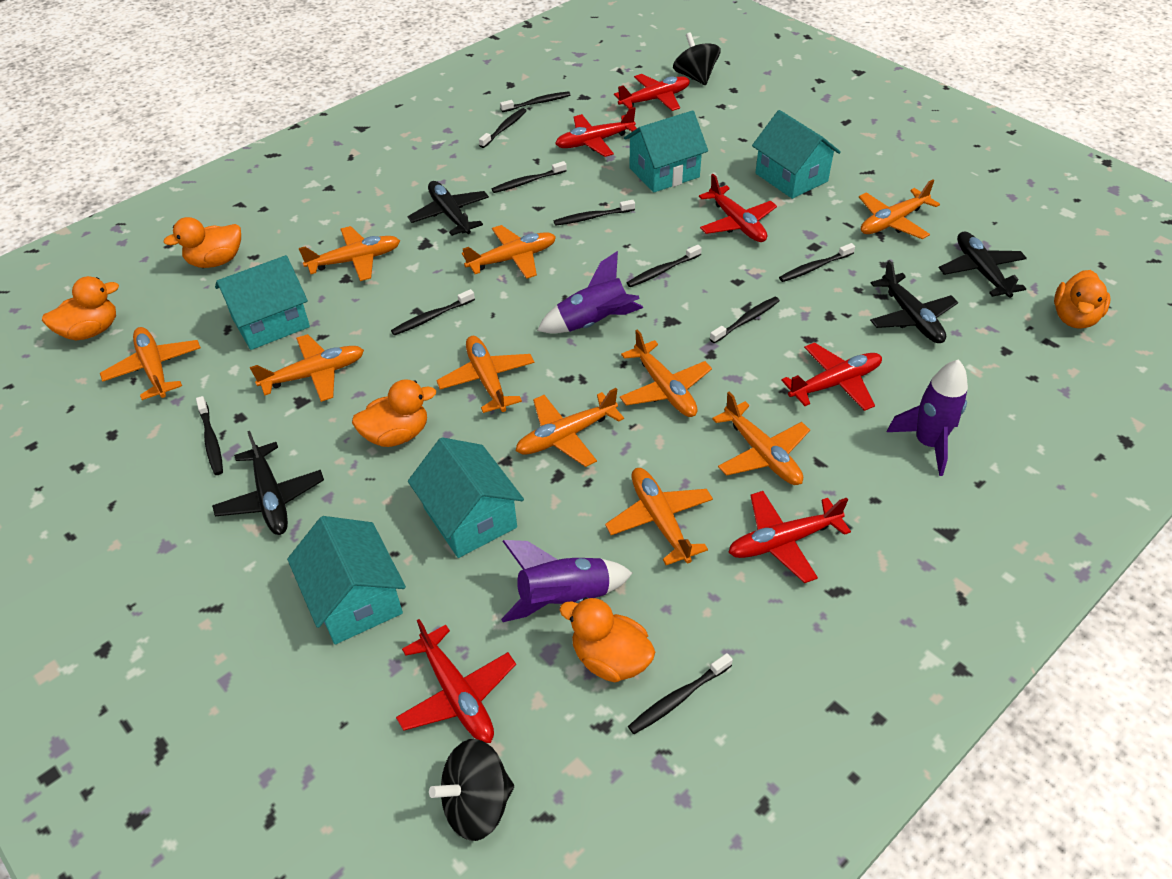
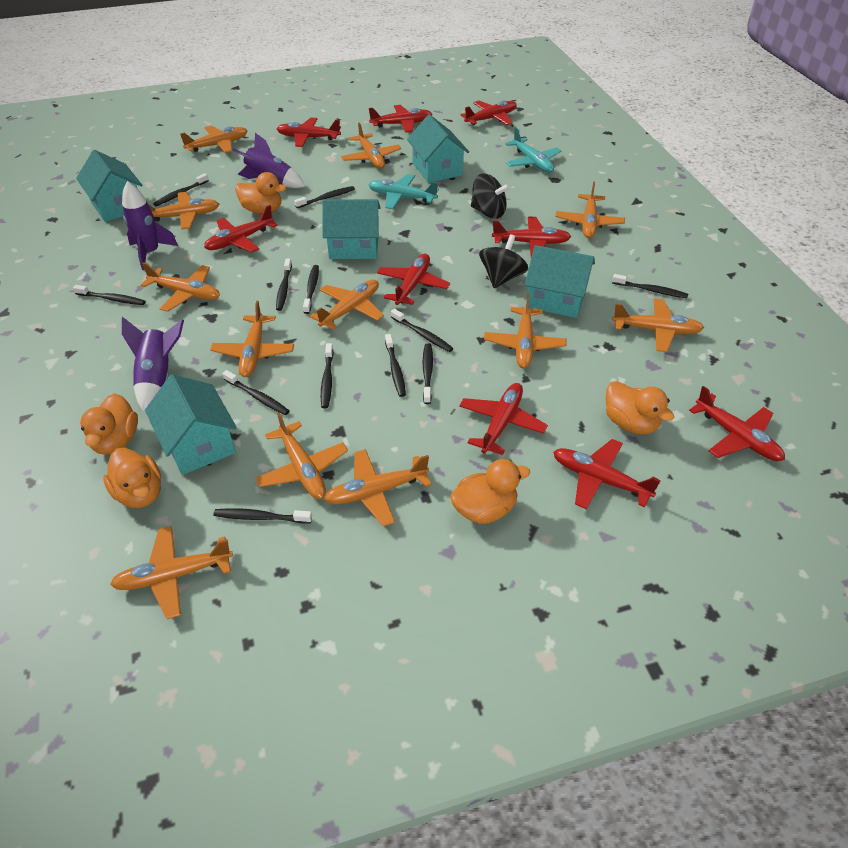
black plane: 4 -> 0
black toothbrush: 10 -> 12
orange plane: 10 -> 12
red plane: 6 -> 9
turquoise plane: 0 -> 2

